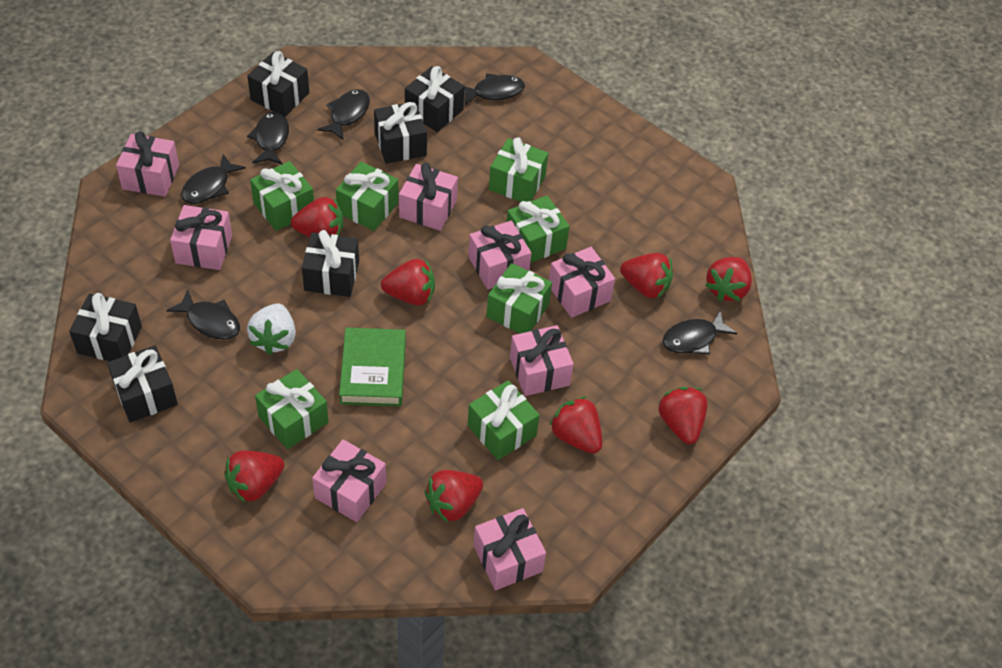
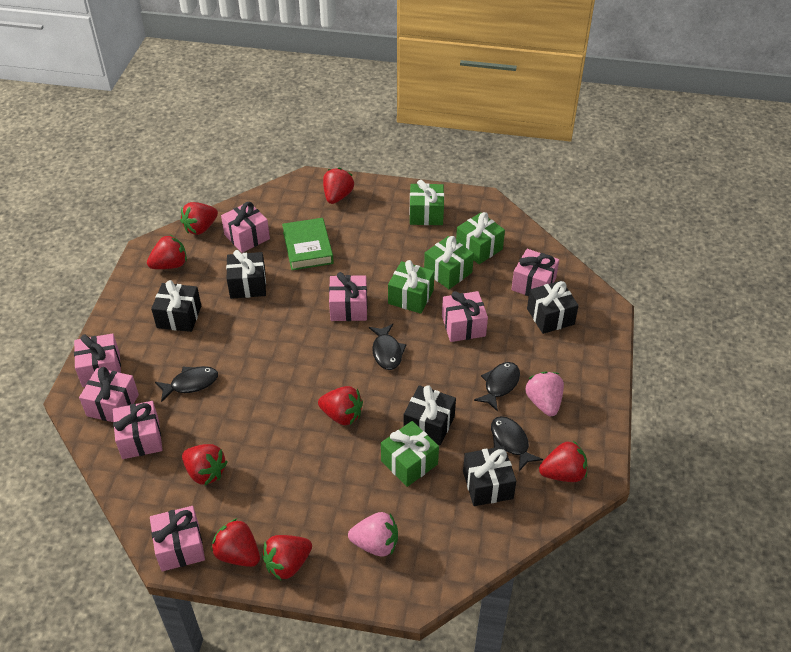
black fish: 6 -> 4
black gift: 6 -> 5
green gift: 7 -> 5
pink strawberry: 0 -> 2
white strawberry: 1 -> 0

